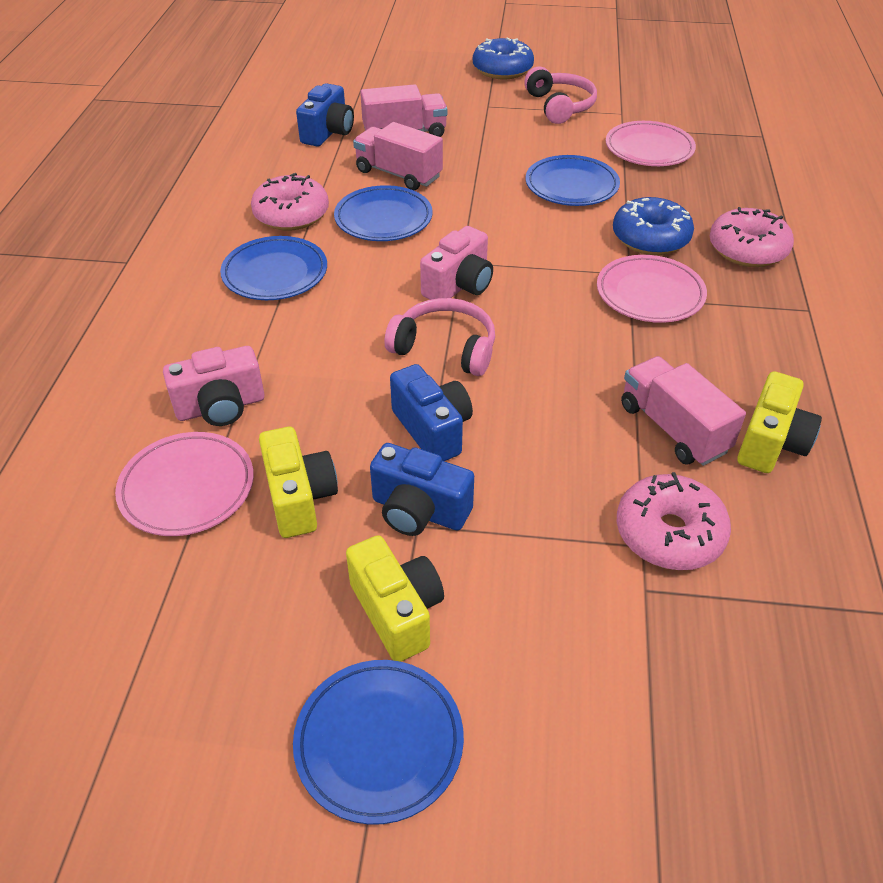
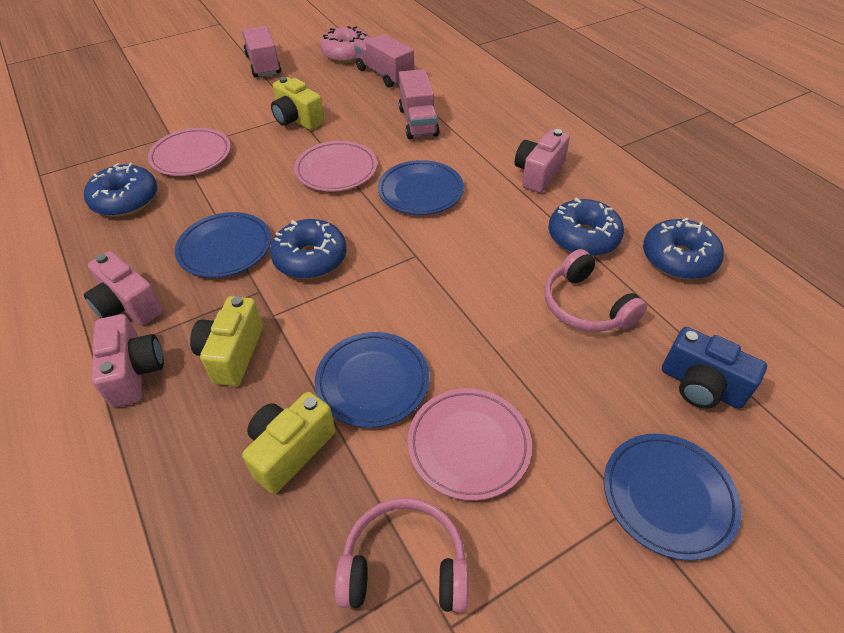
blue camera: 3 -> 1
blue donut: 2 -> 4
pink camera: 2 -> 3
pink donut: 3 -> 1

